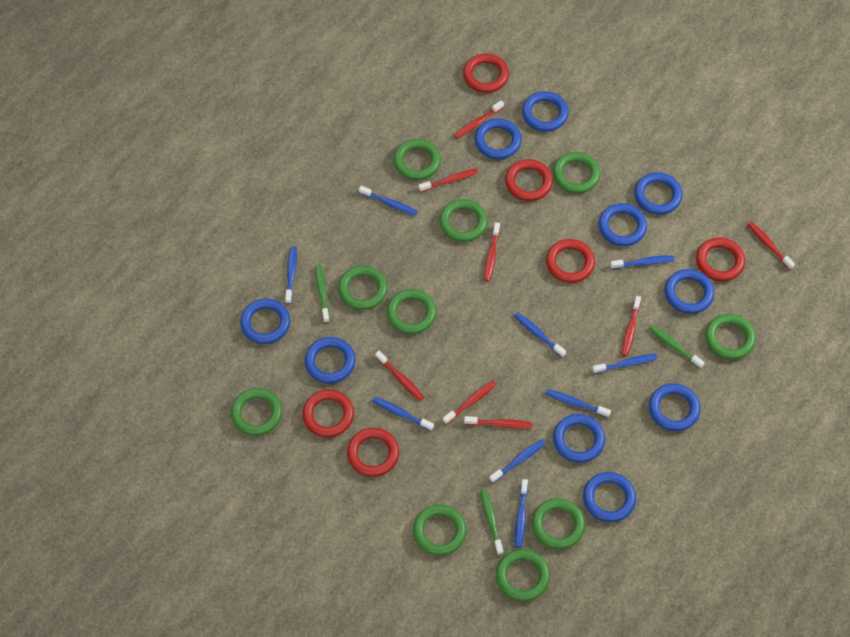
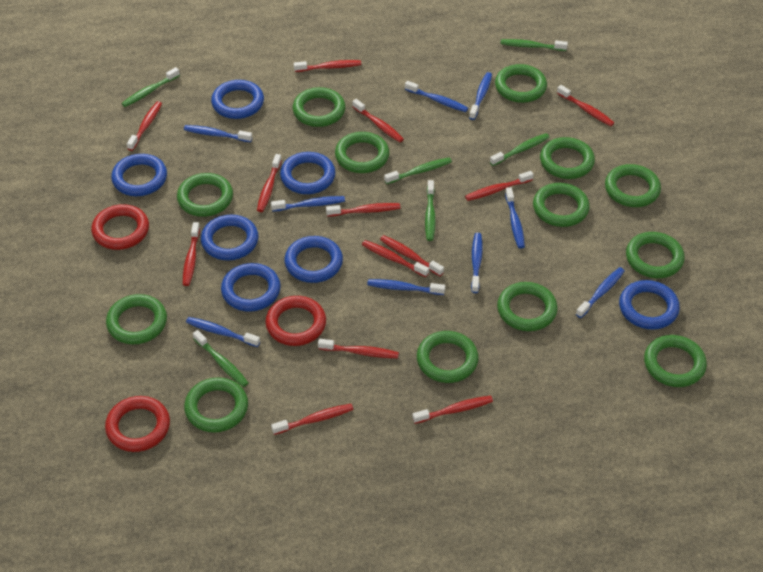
blue ring: 10 -> 7
green ring: 10 -> 13
green toothbrush: 3 -> 6
red ring: 6 -> 3
red toothbrush: 8 -> 13

